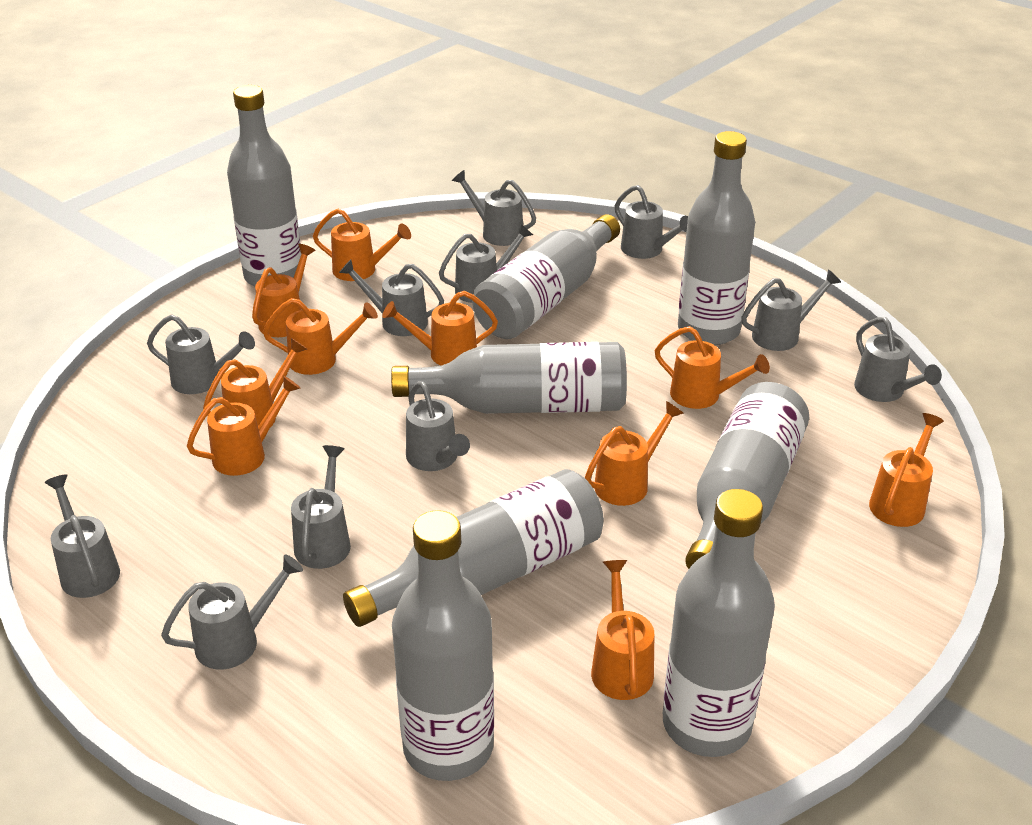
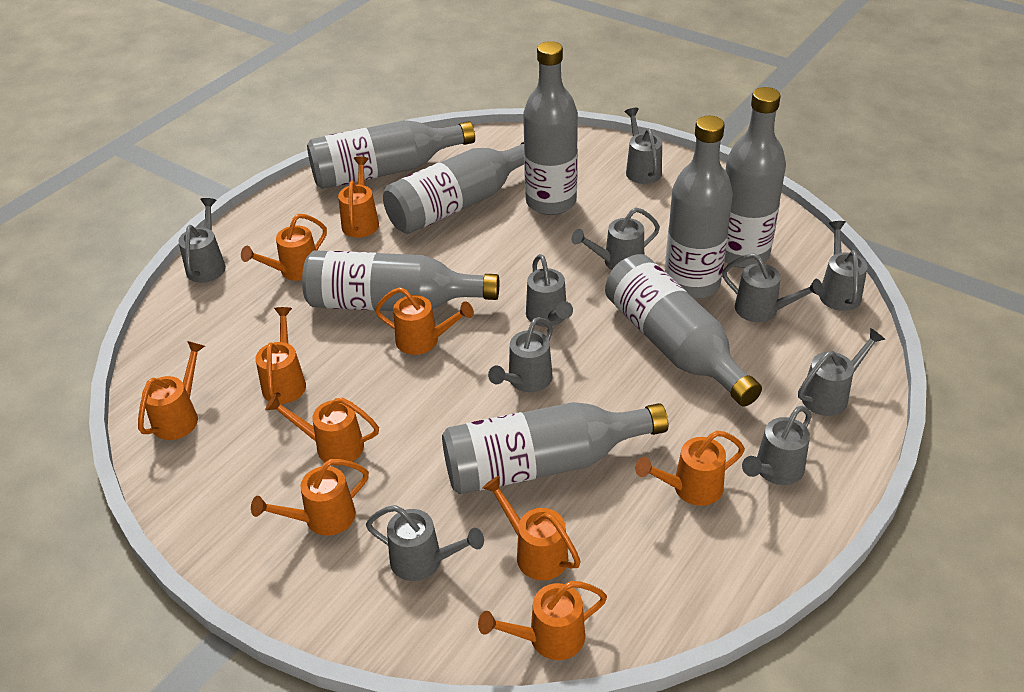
grey watering can: 11 -> 10

